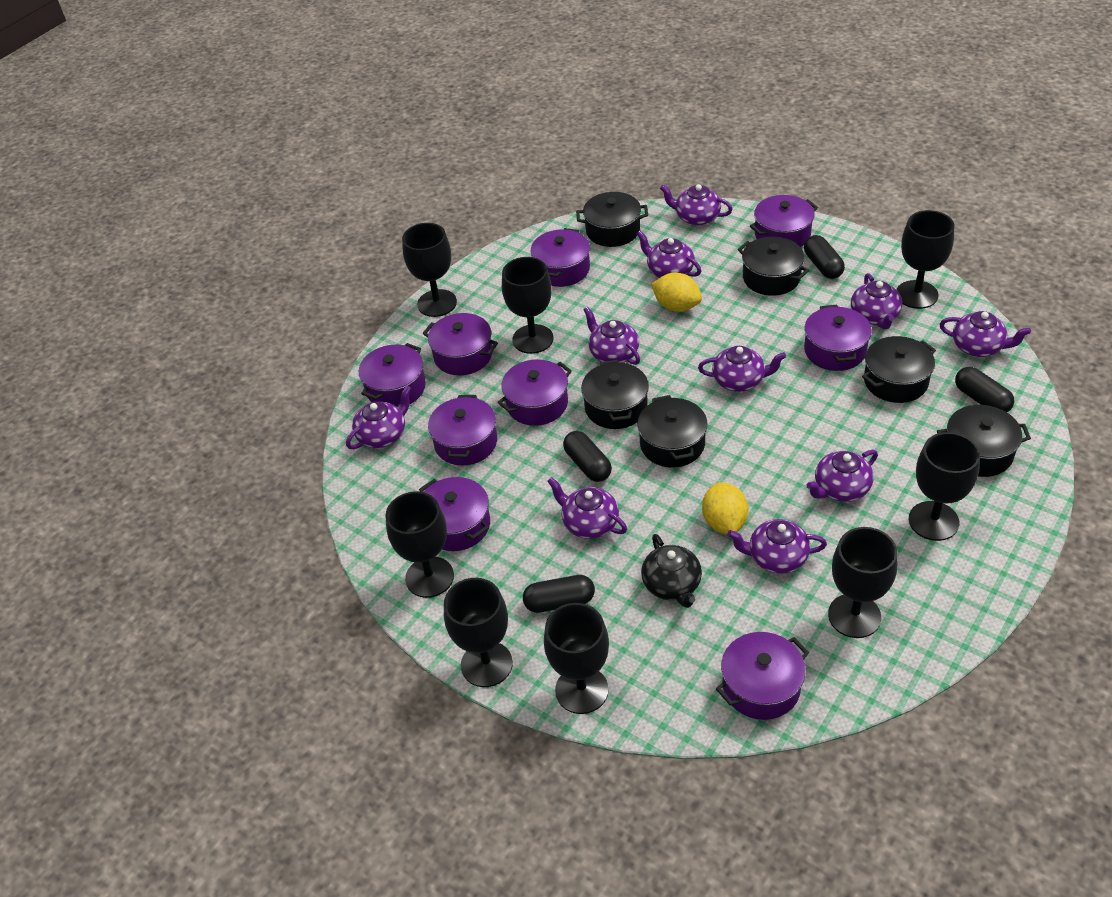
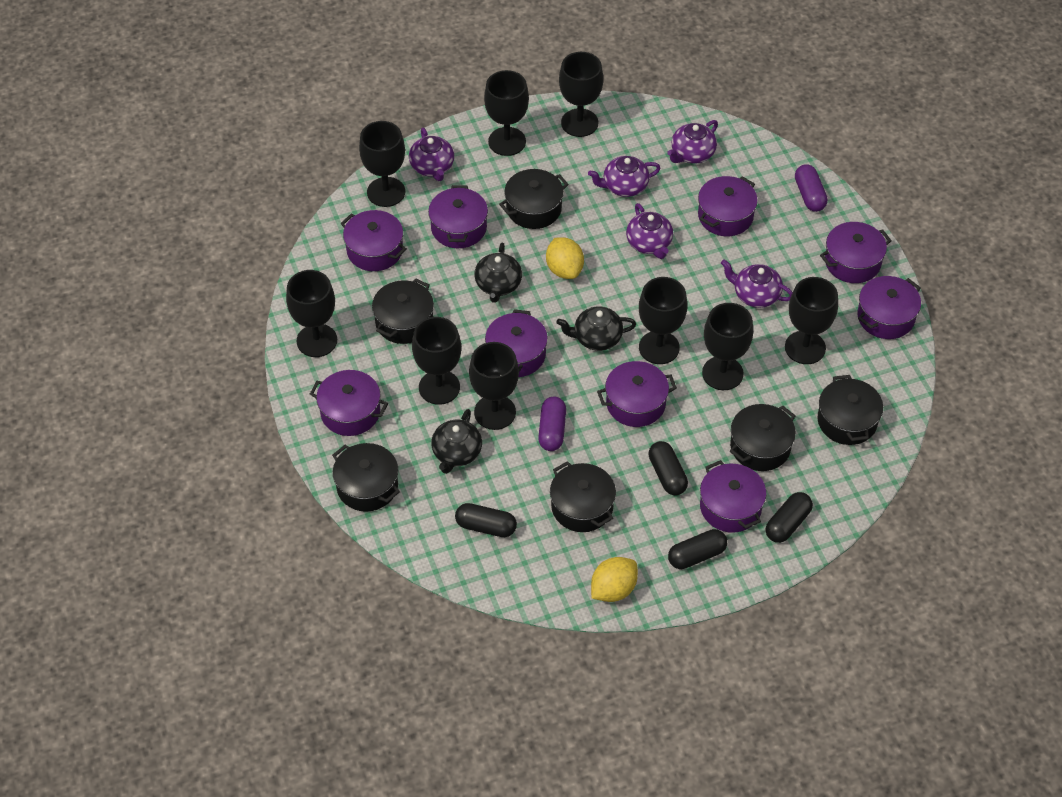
black goblet: 8 -> 9
black teapot: 1 -> 3
purple capsule: 0 -> 2
purple teapot: 10 -> 5

